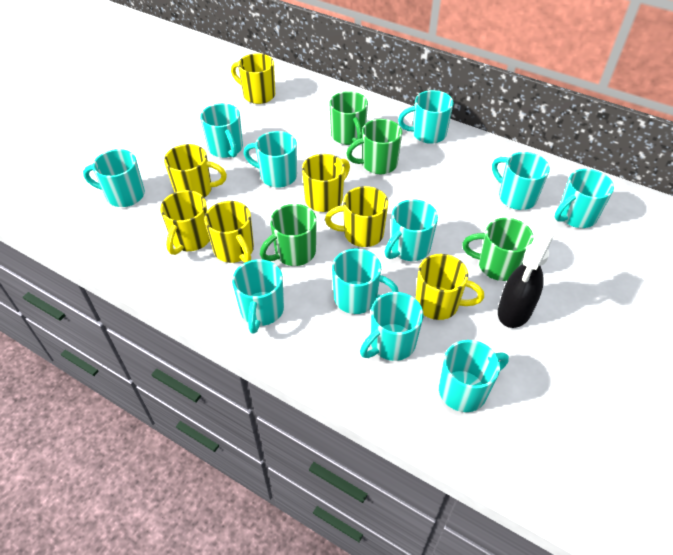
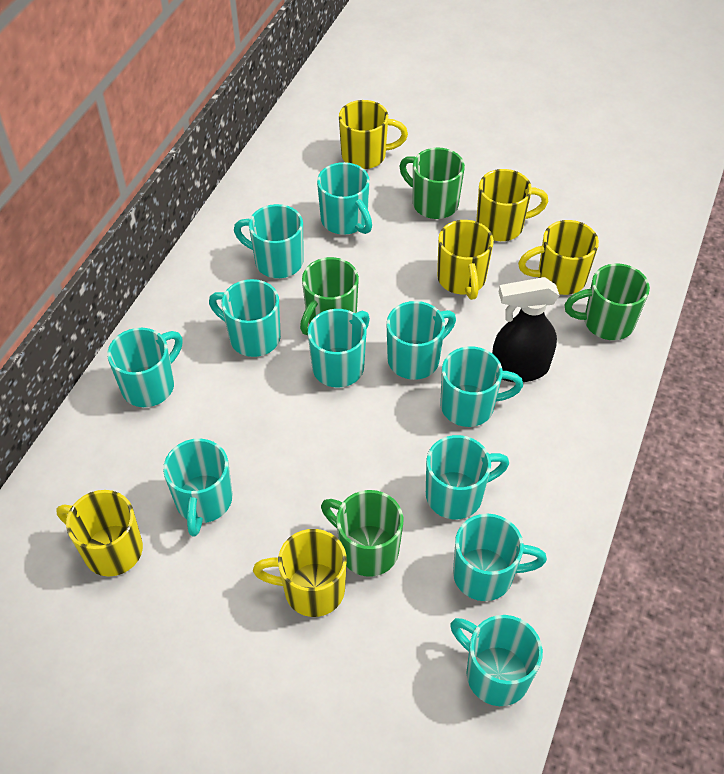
yellow mug: 7 -> 6

